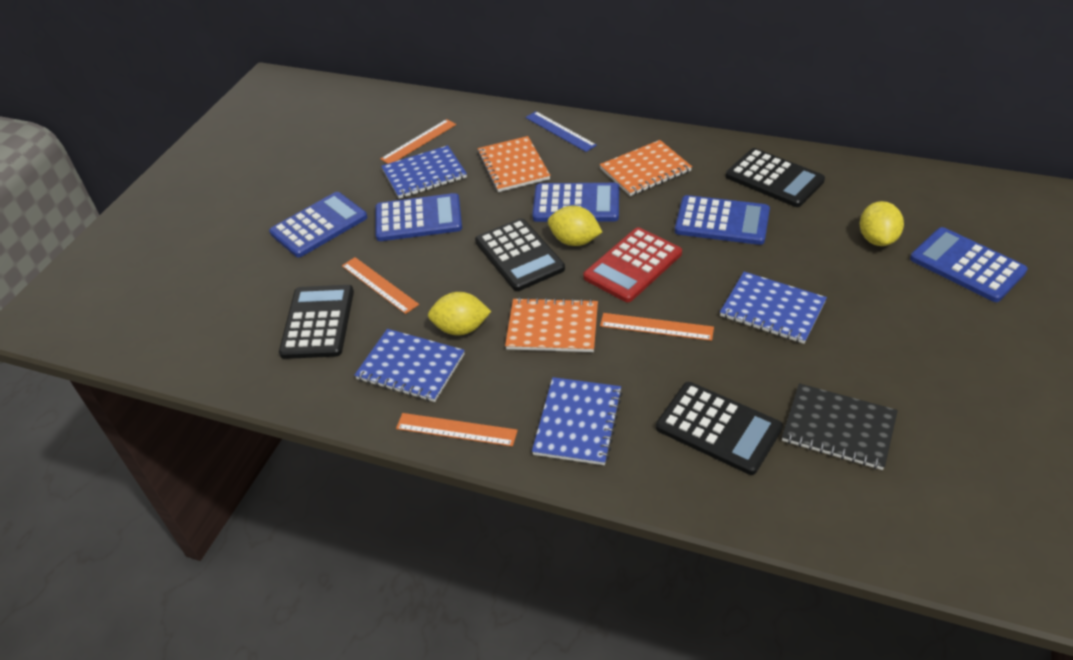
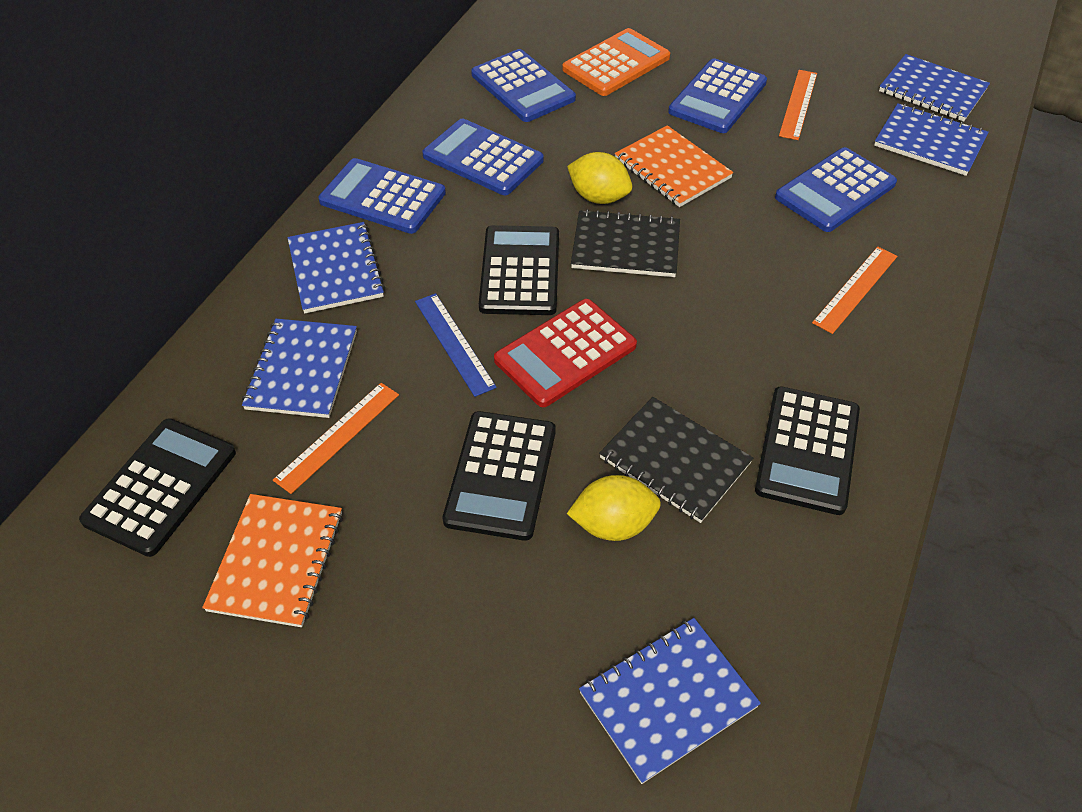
black notebook: 1 -> 2
blue notebook: 4 -> 5
orange calculator: 0 -> 1
orange notebook: 3 -> 2
orange ruler: 4 -> 3
yellow lemon: 3 -> 2

